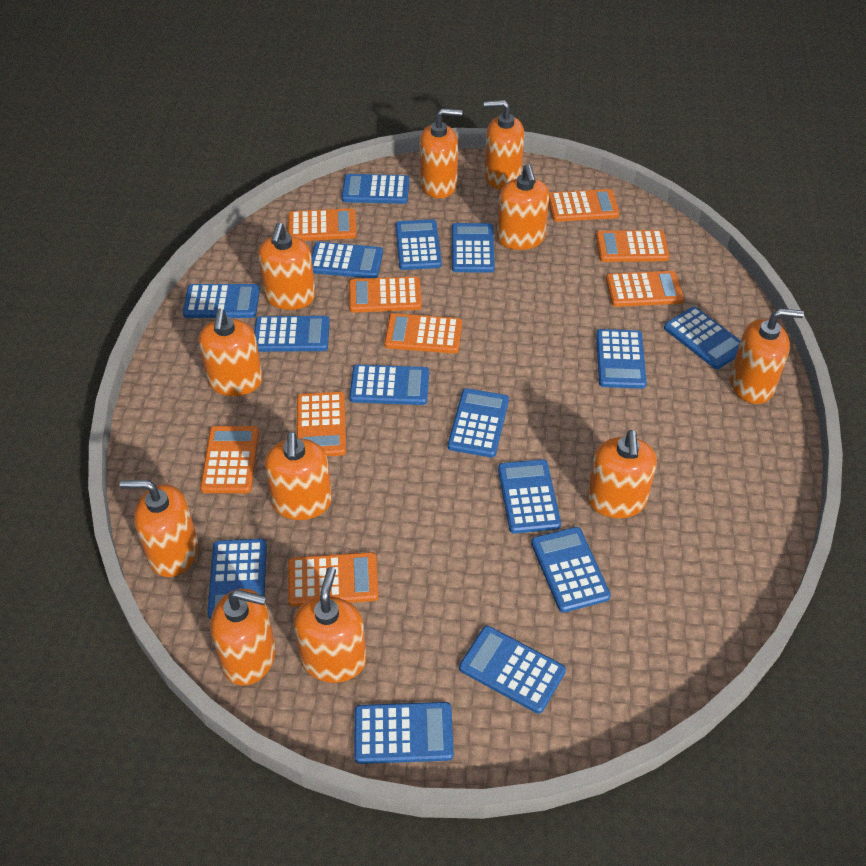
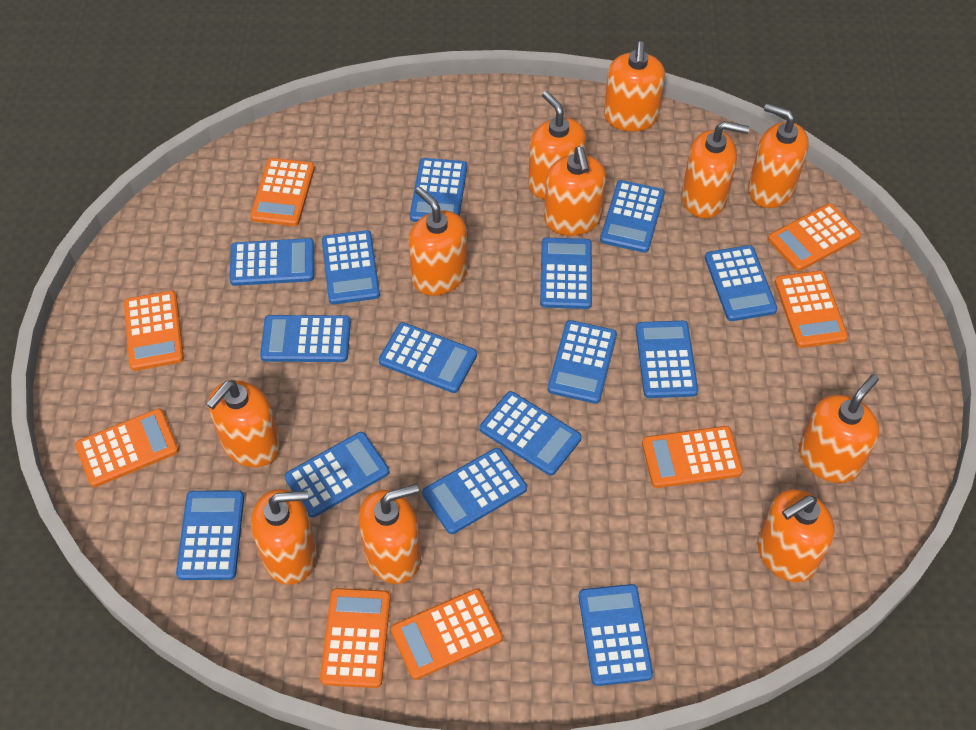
orange calculator: 9 -> 8

